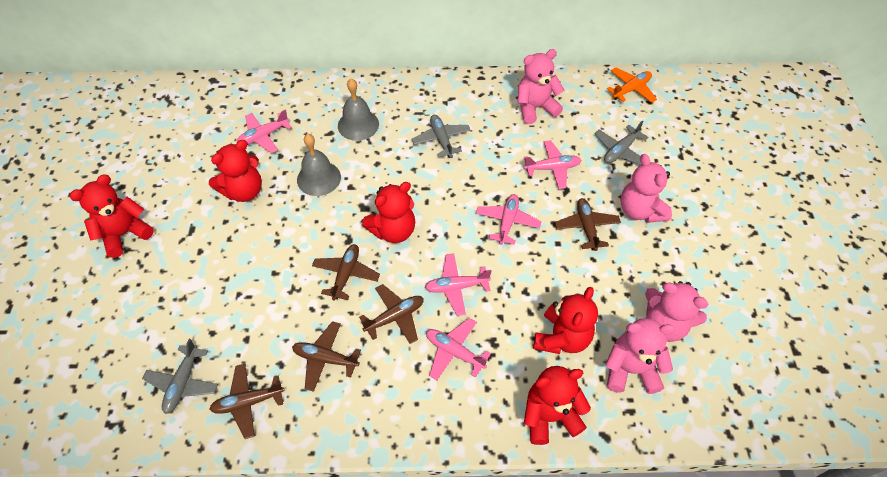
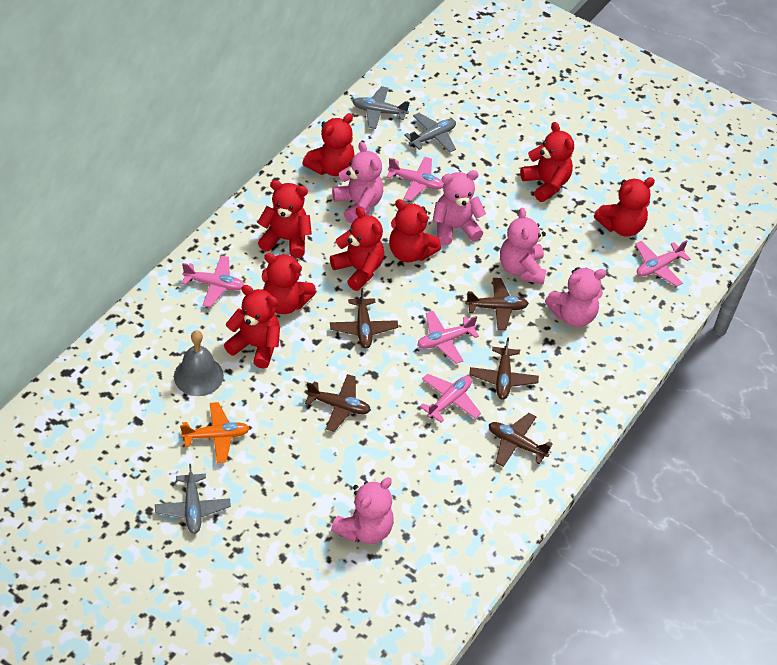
grey bell: 2 -> 1
pink teddy bear: 4 -> 5
red teddy bear: 5 -> 8

